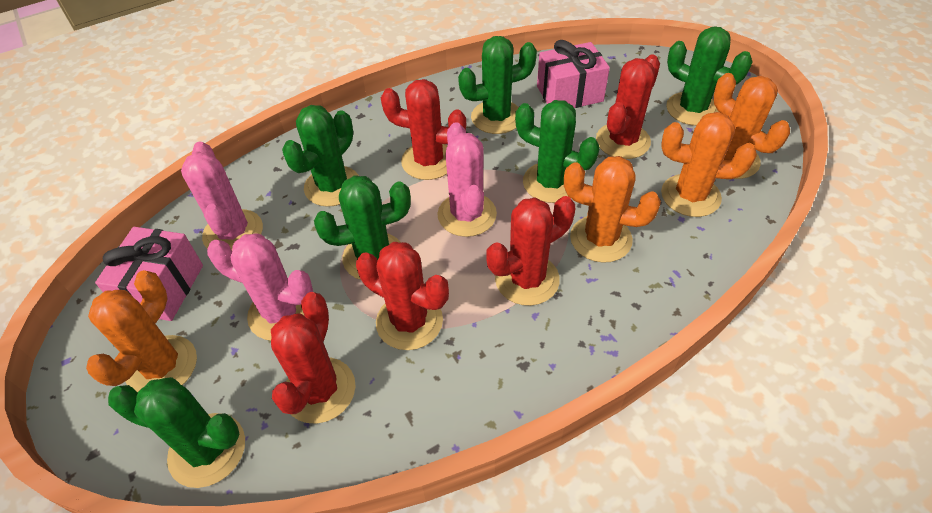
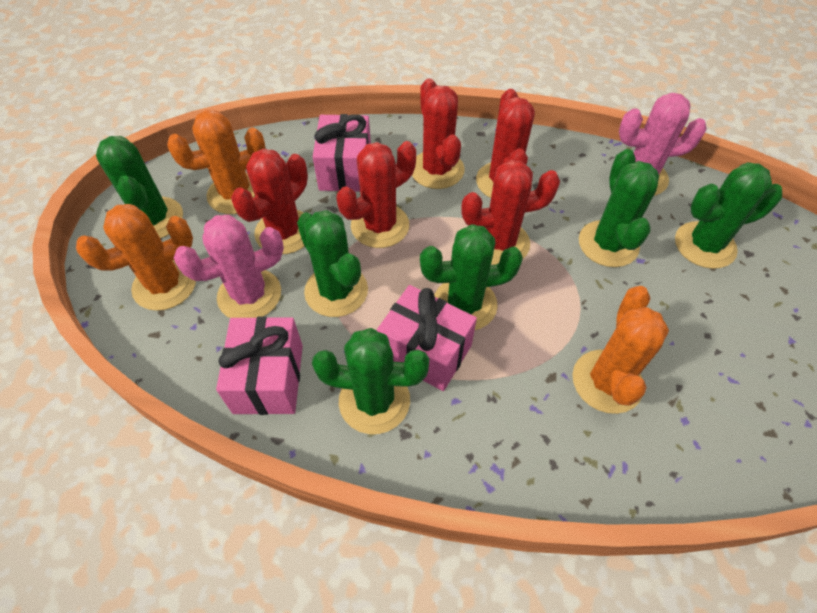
orange cactus: 4 -> 3
pink cactus: 3 -> 2
pink gift: 2 -> 3

